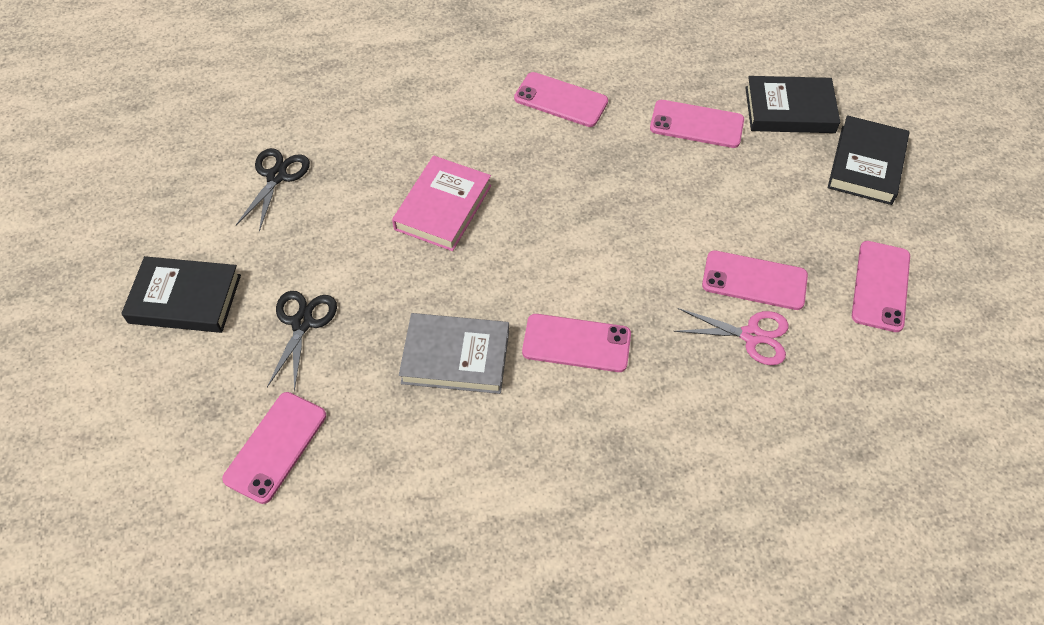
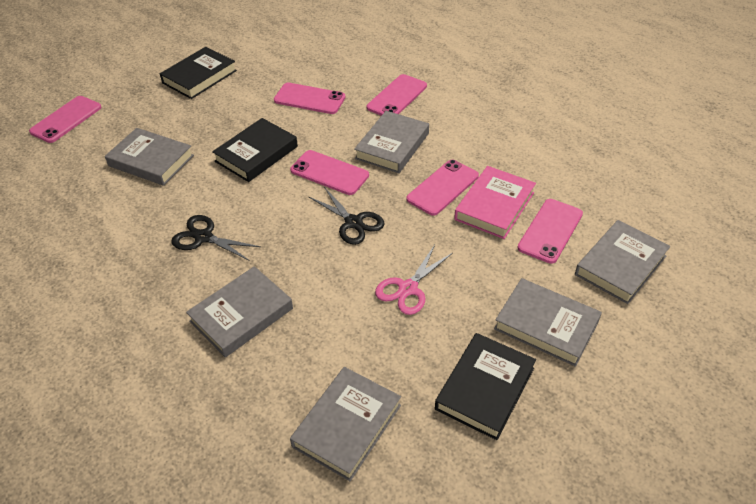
grey book: 1 -> 6

